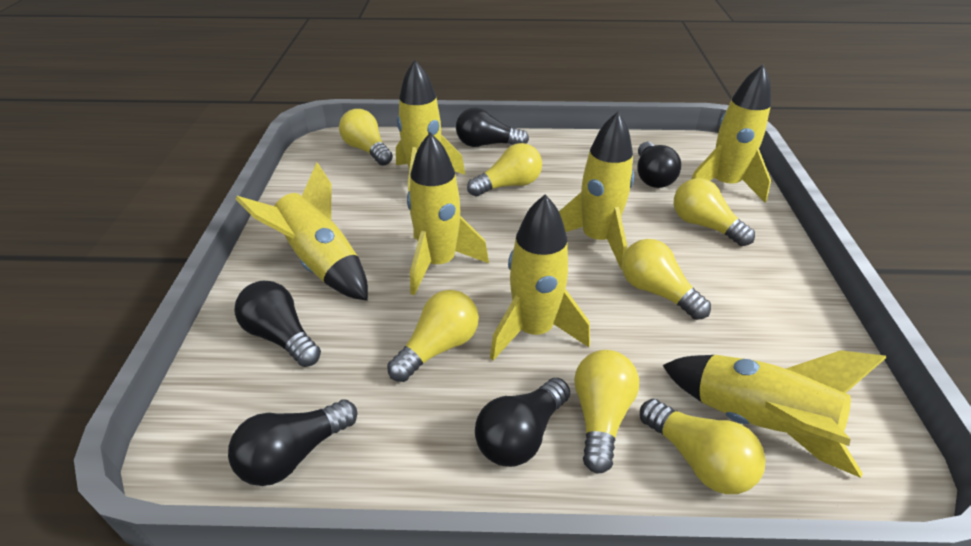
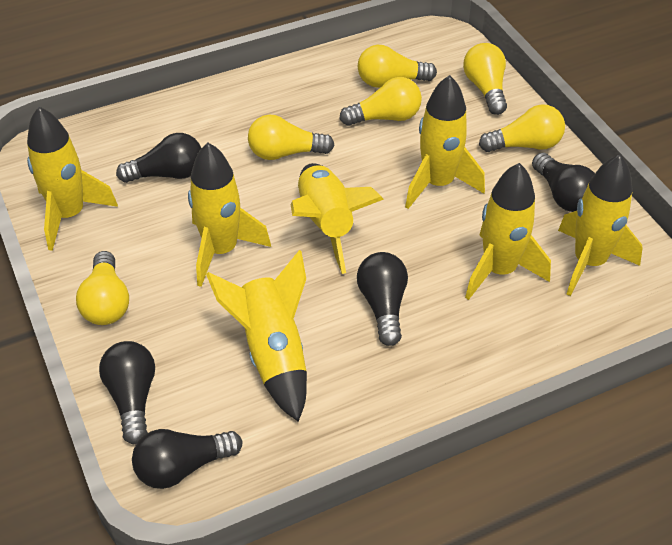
yellow light bulb: 7 -> 6

